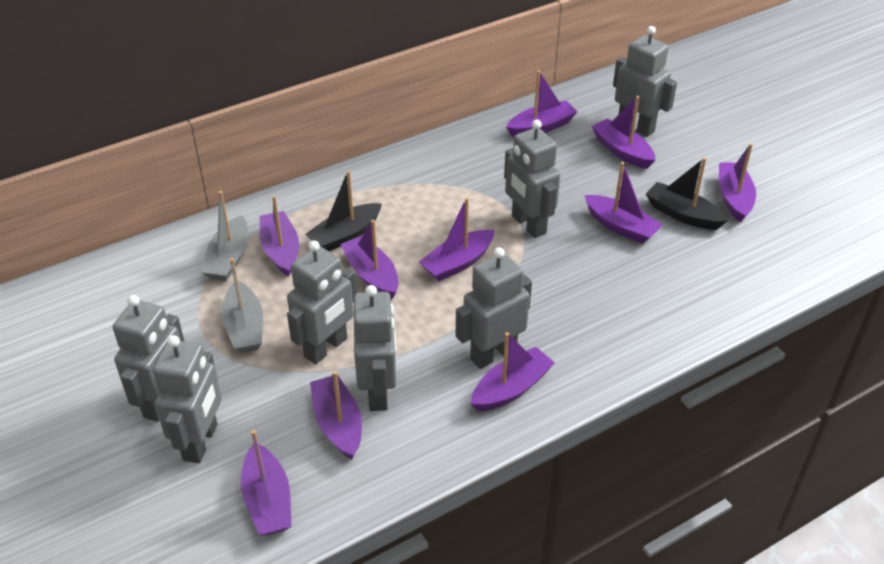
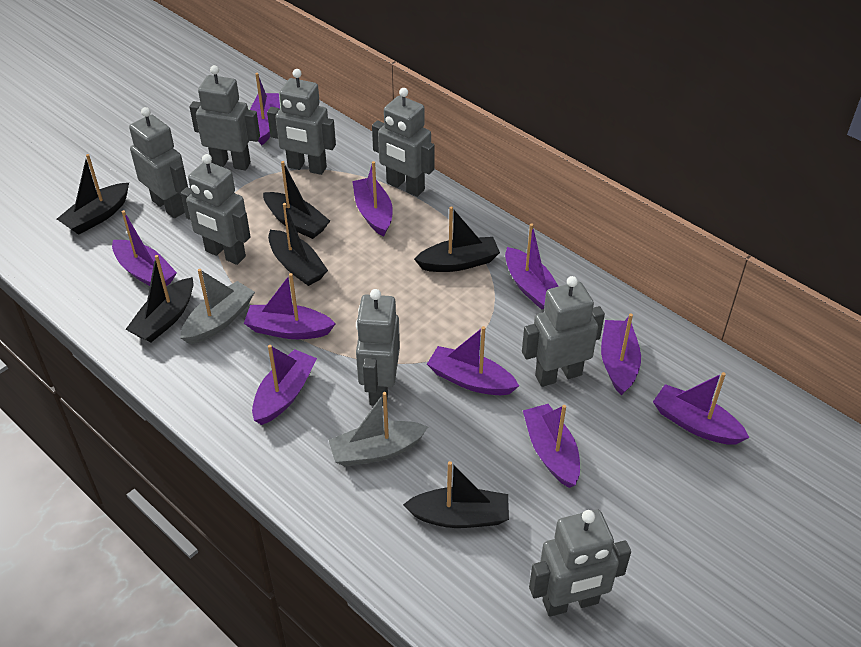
black boat: 2 -> 6
grey robot: 7 -> 8

